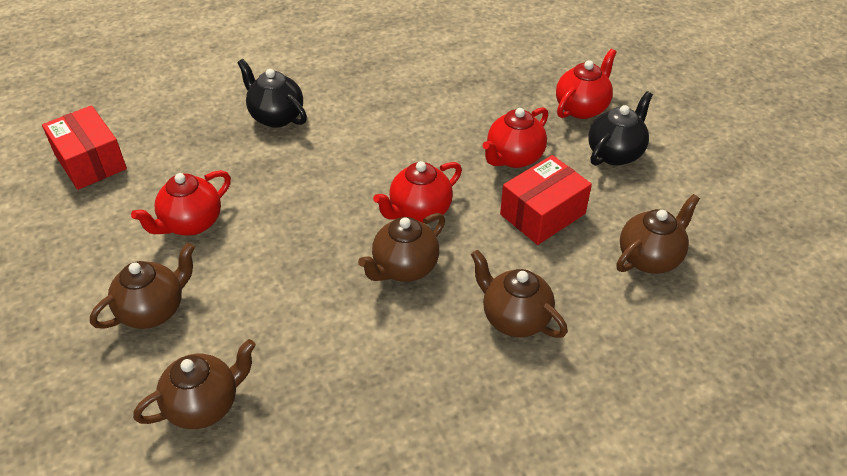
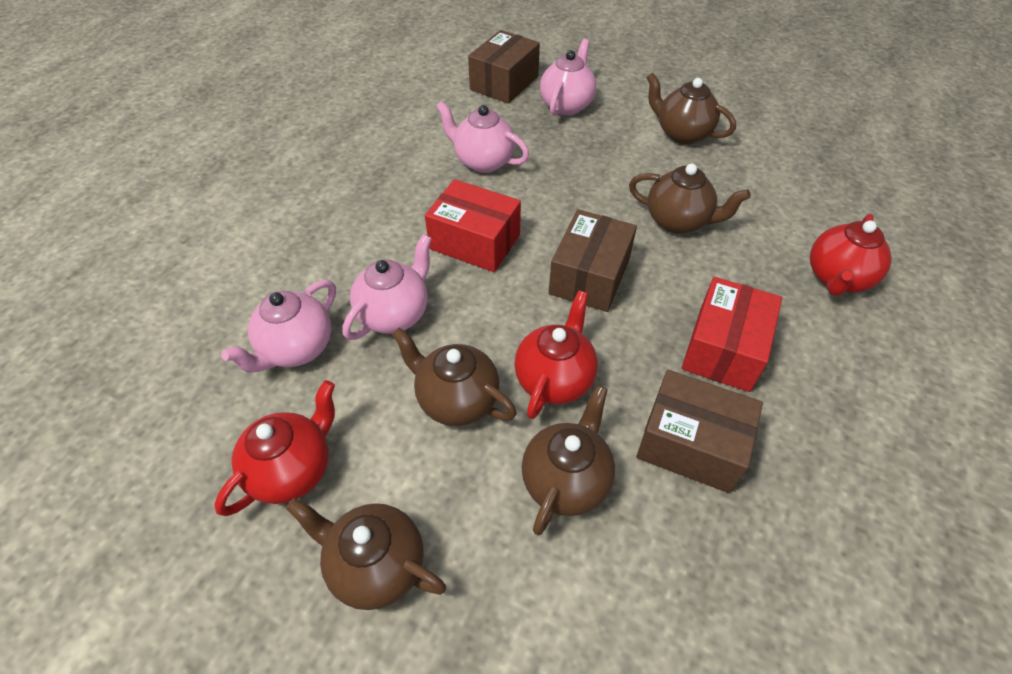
black teapot: 2 -> 0
brown box: 0 -> 3
pink teapot: 0 -> 4
red teapot: 4 -> 3

